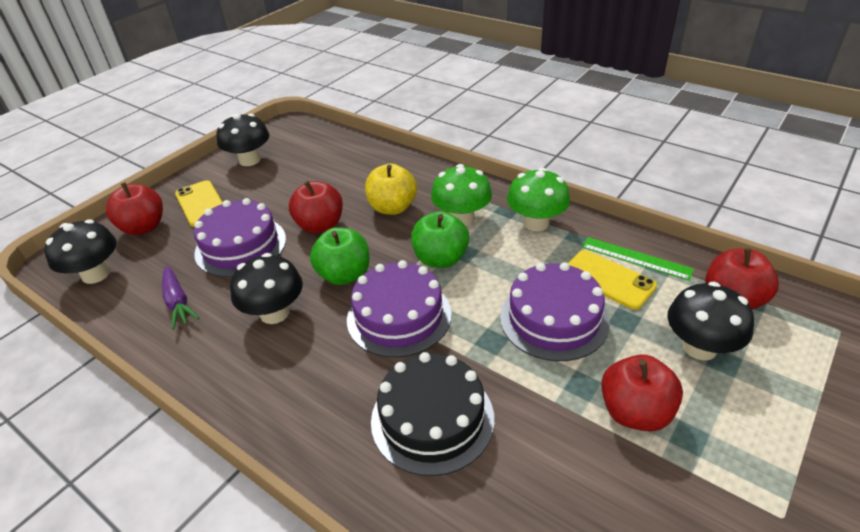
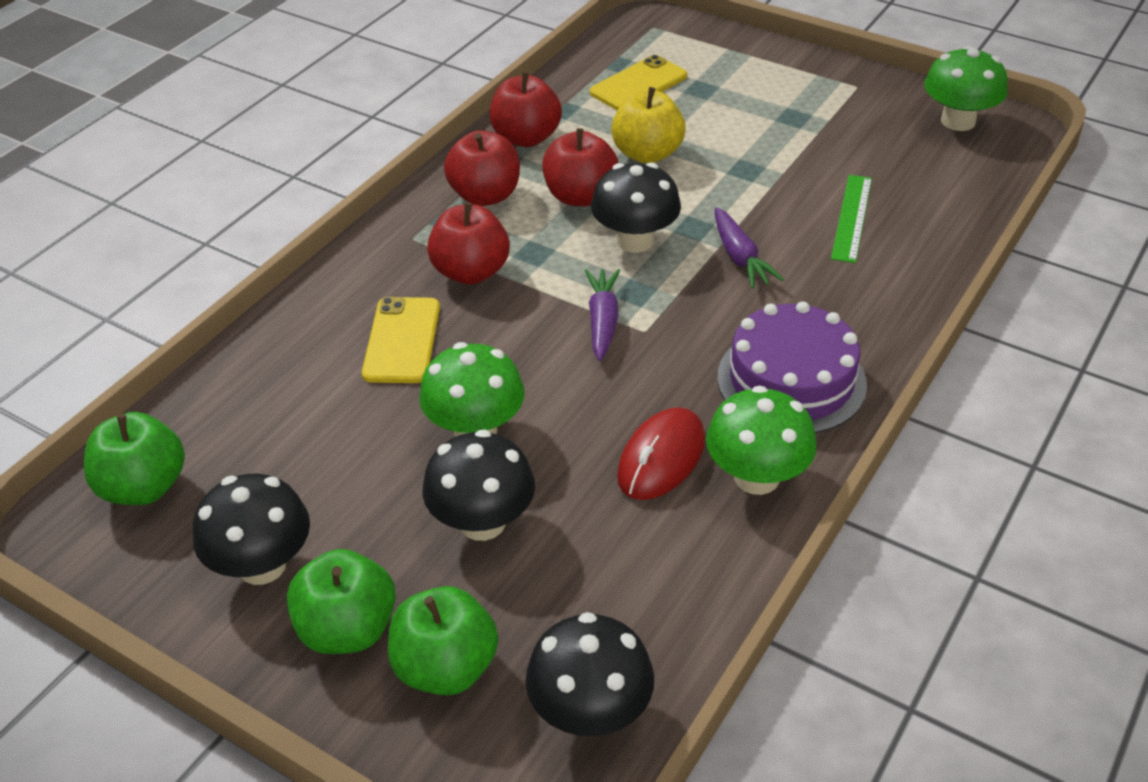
black cake: 1 -> 0
green apple: 2 -> 3
green mushroom: 2 -> 3
purple cake: 3 -> 1
purple carrot: 1 -> 2
red mouse: 0 -> 1

